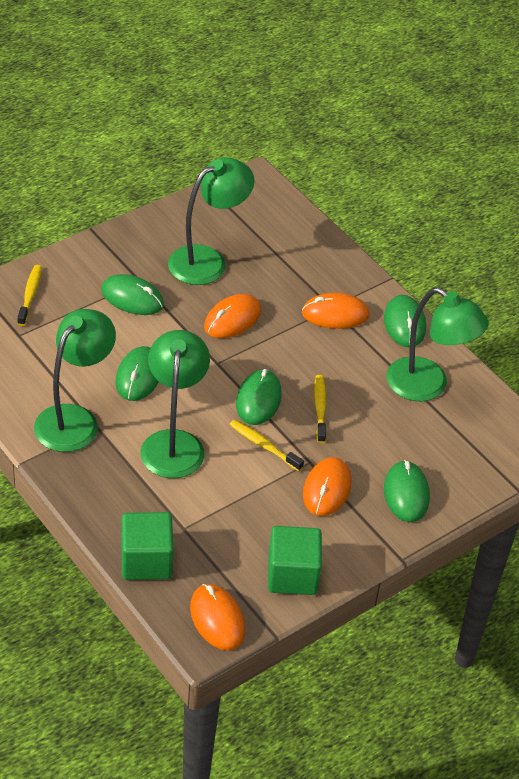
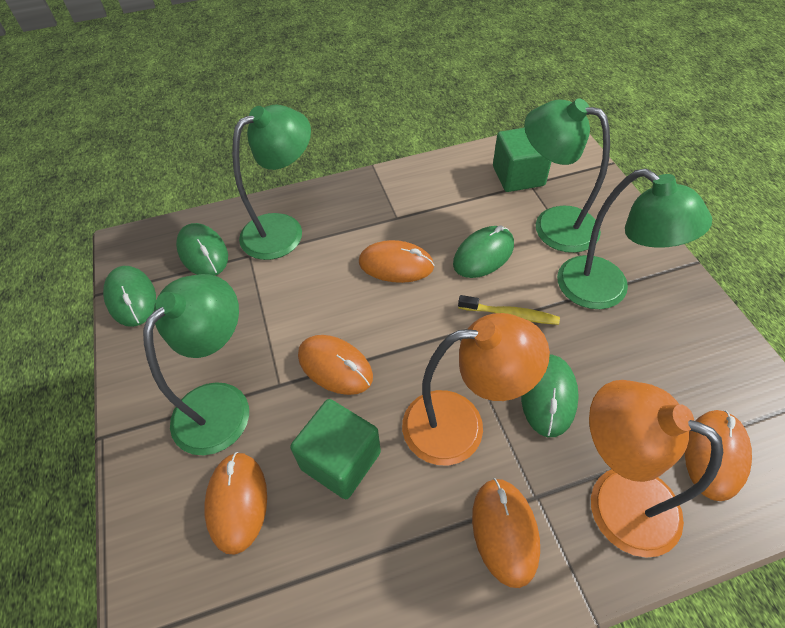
green mouse: 5 -> 4
orange lamp: 0 -> 2
orange mouse: 4 -> 5
yellow toothbrush: 3 -> 1

